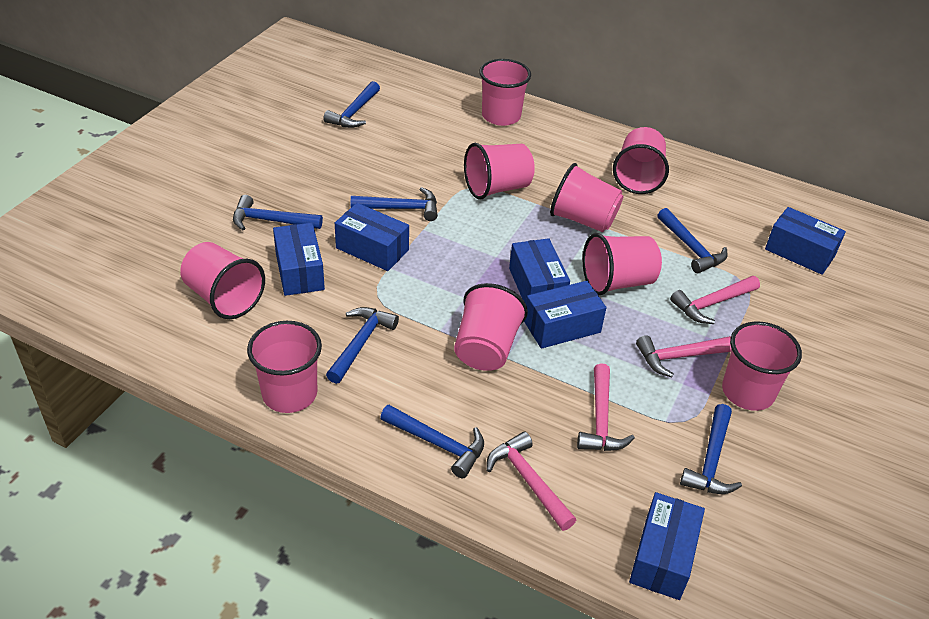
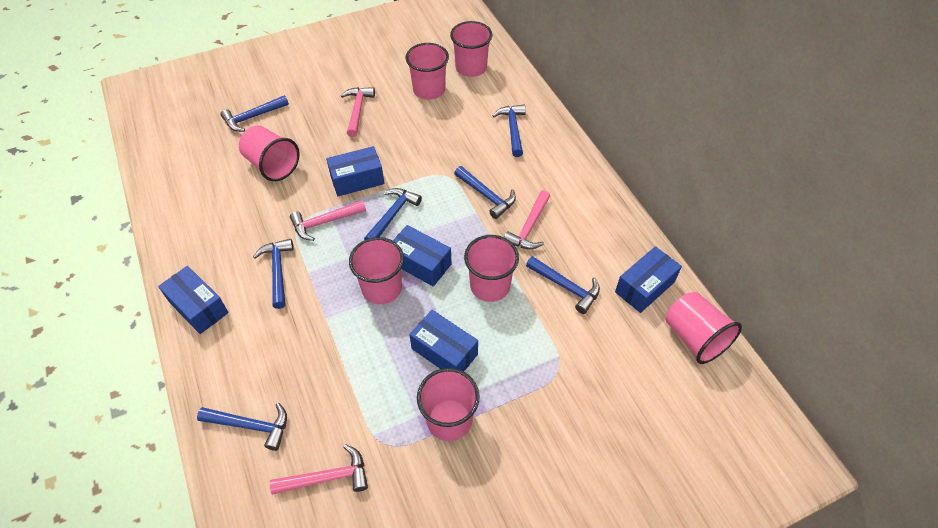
blue box: 6 -> 5
pink cup: 9 -> 7

